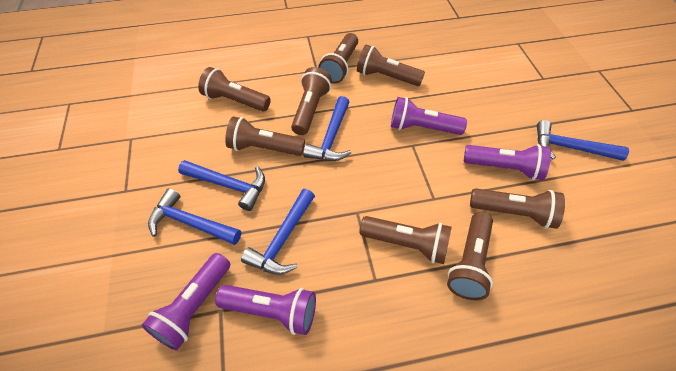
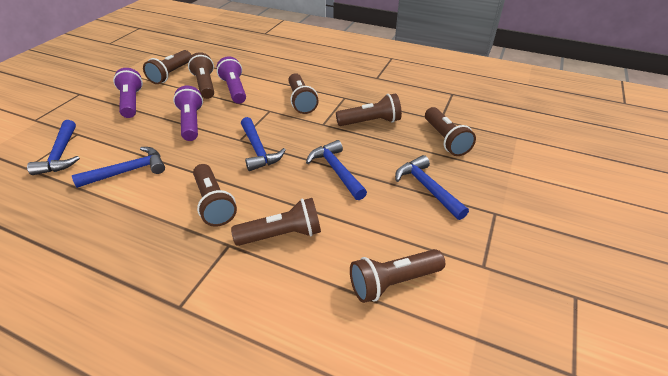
purple flashlight: 4 -> 3

